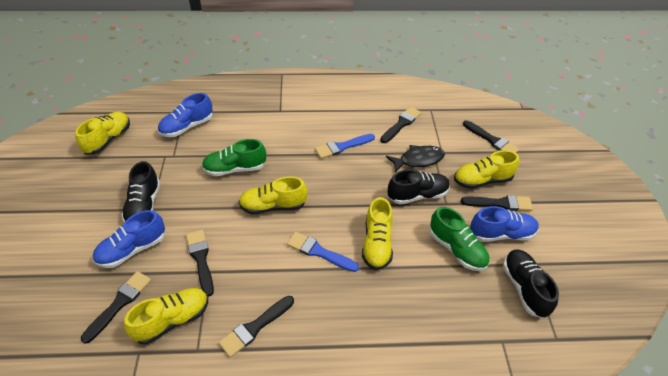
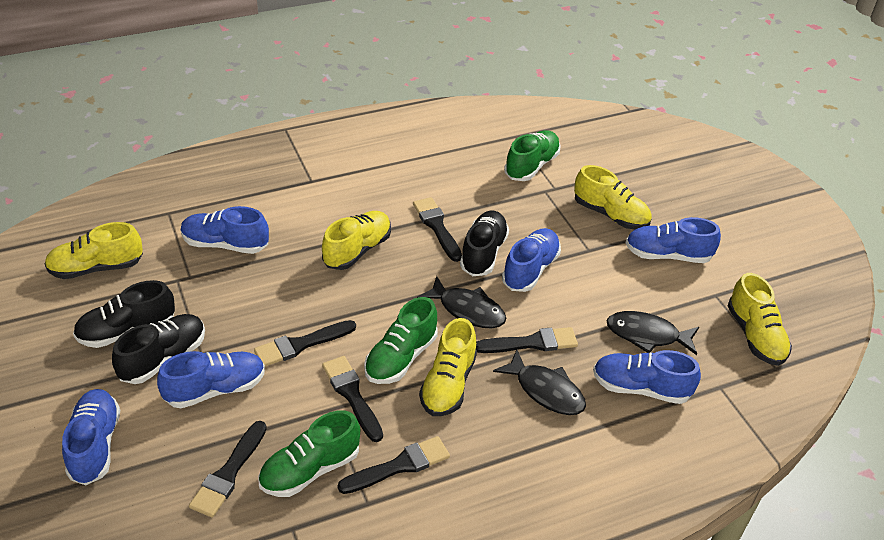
black fish: 1 -> 3
blue brush: 2 -> 0
blue shoe: 3 -> 6
green shoe: 2 -> 3

